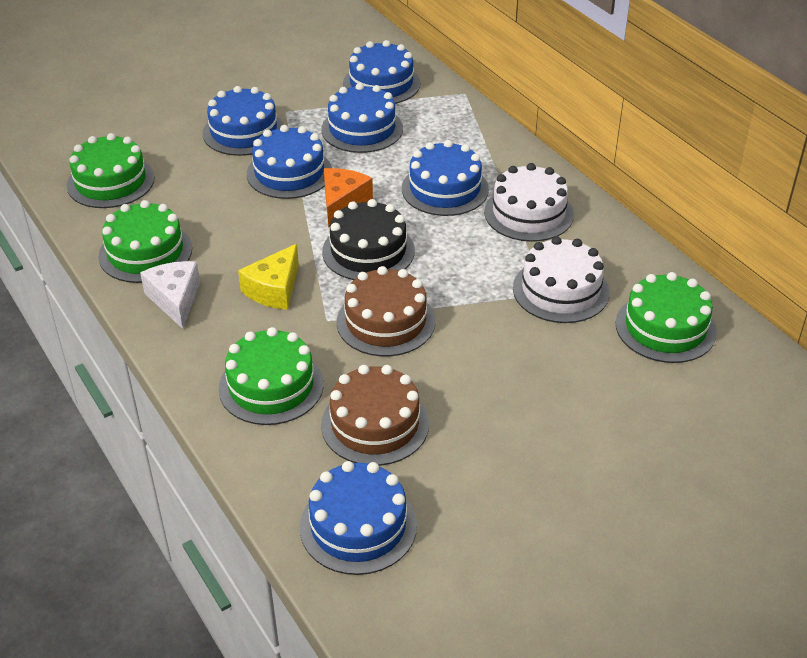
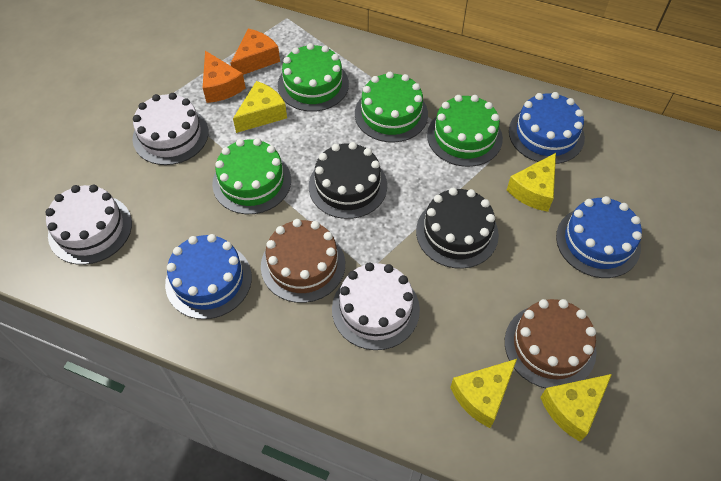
black cake: 1 -> 2
blue cake: 6 -> 3
orange cheese: 1 -> 2
white cake: 2 -> 3
white cheese: 1 -> 0
yellow cheese: 1 -> 4

